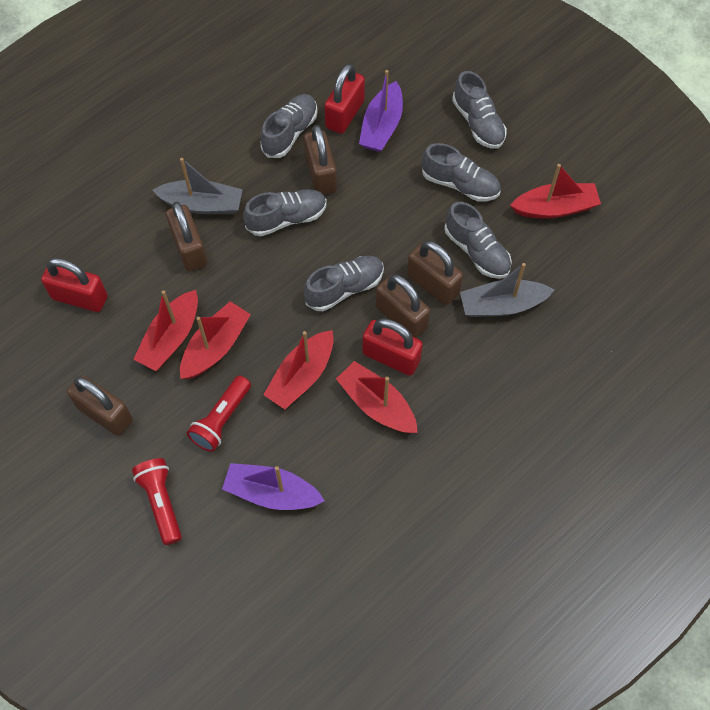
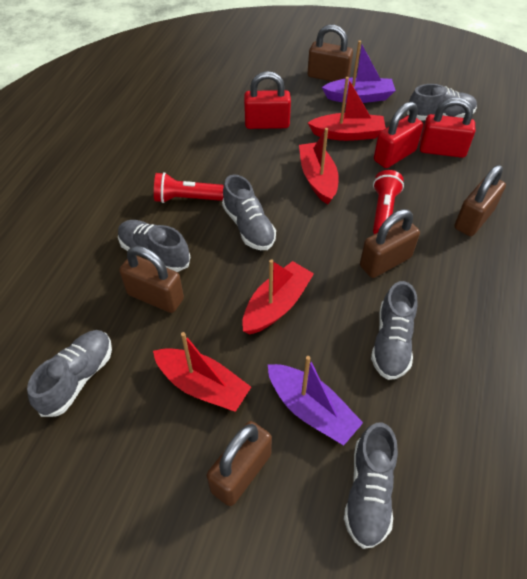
grey boat: 2 -> 0
red boat: 5 -> 4

